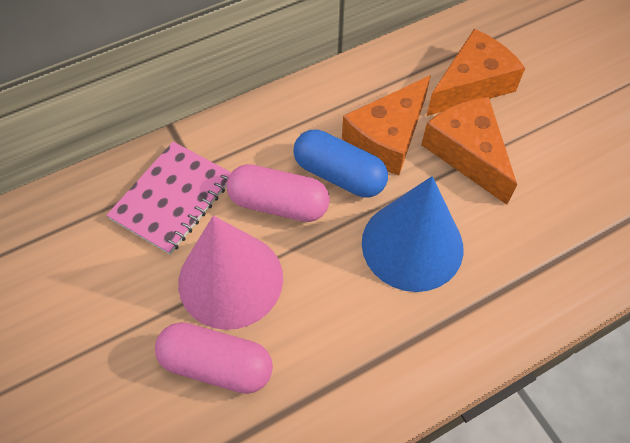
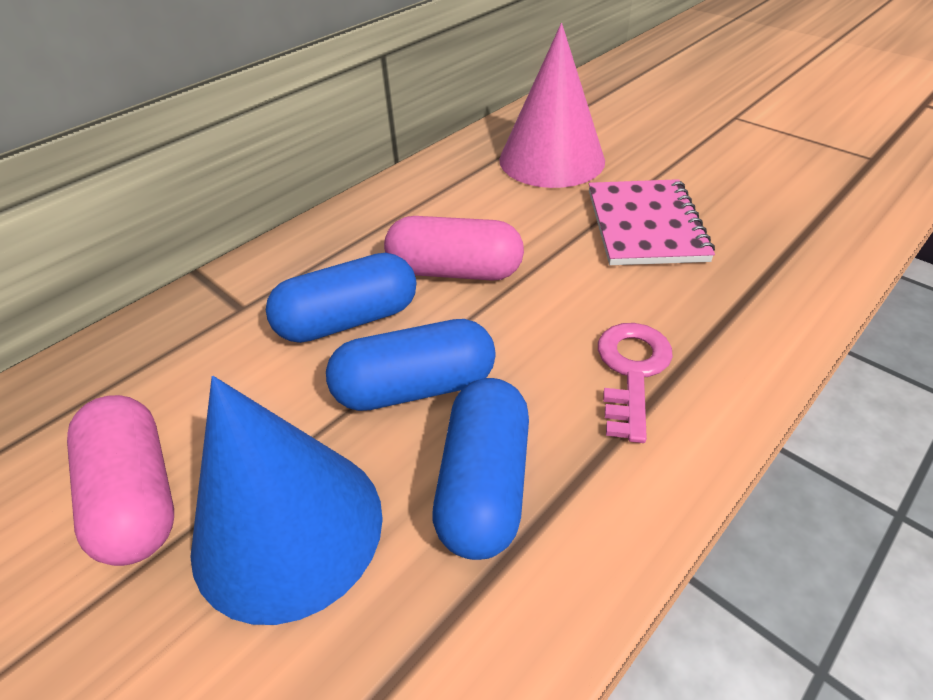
blue capsule: 1 -> 3
orange cheese: 3 -> 0
pink key: 0 -> 1

